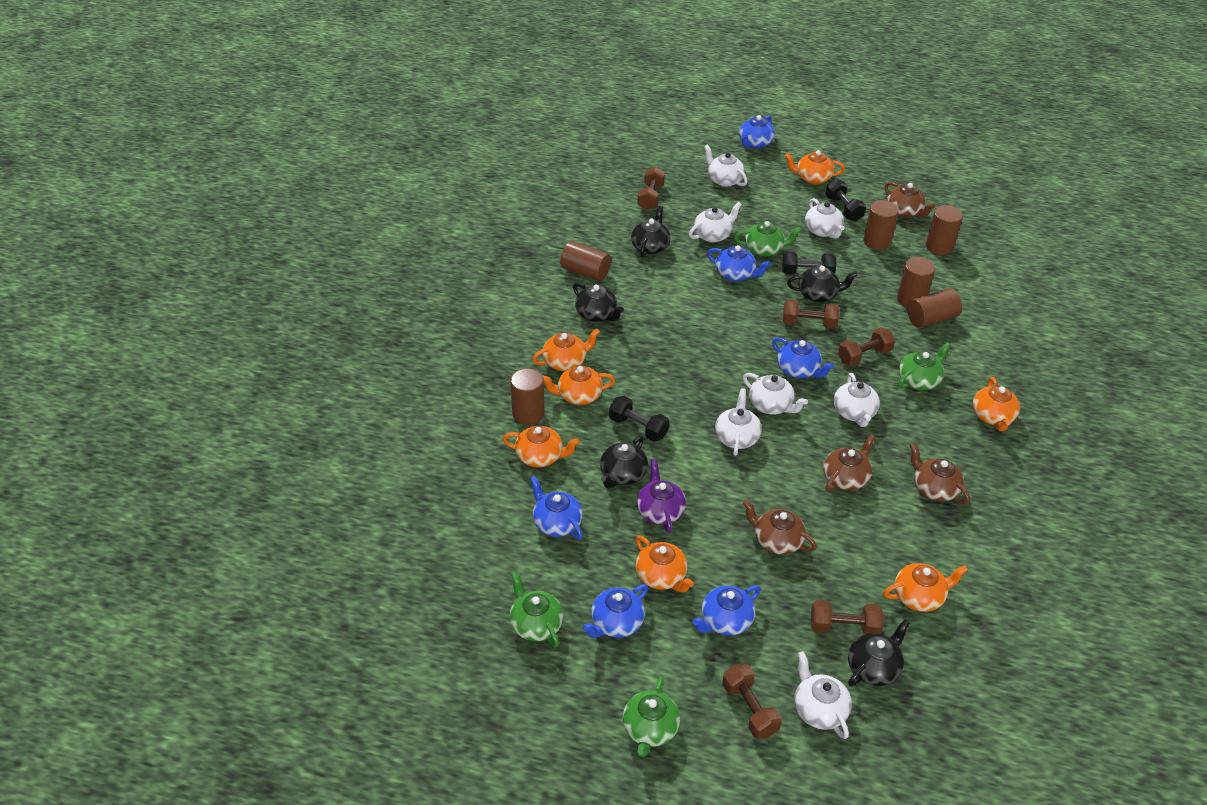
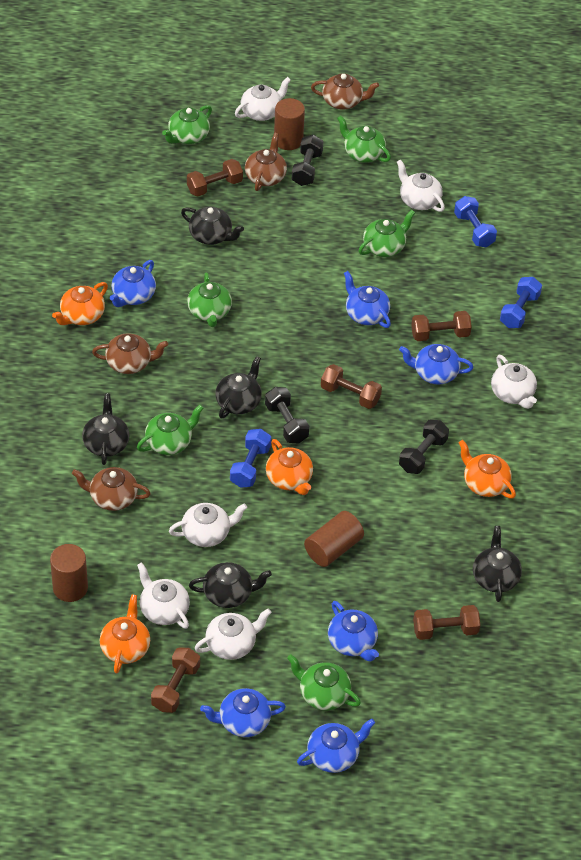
blue dumbbell: 0 -> 3
brown cylinder: 6 -> 3
green teapot: 4 -> 6
orange teapot: 7 -> 4
purple teapot: 1 -> 0
white teapot: 7 -> 6

